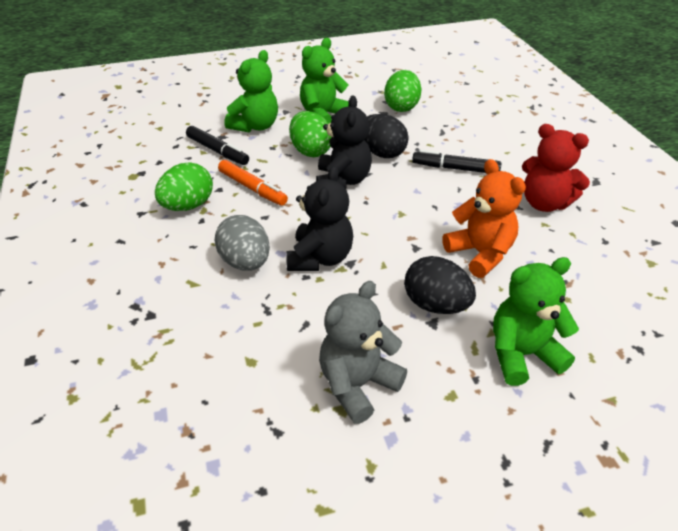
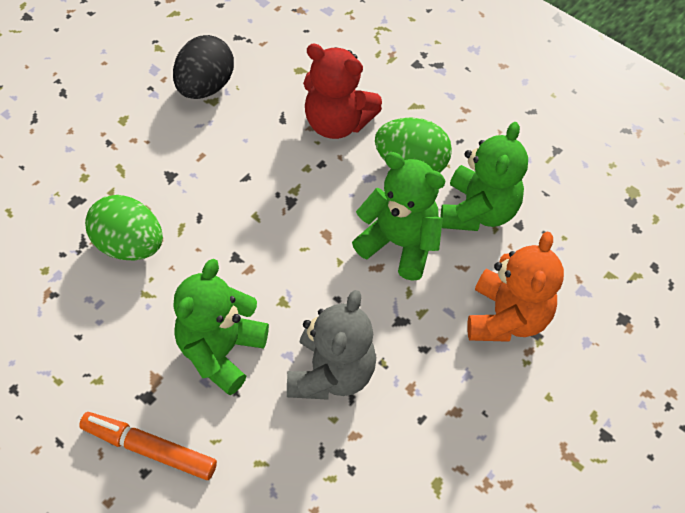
black egg: 2 -> 1
black marker: 2 -> 0
black teddy bear: 2 -> 0
green egg: 3 -> 2
grey egg: 1 -> 0

